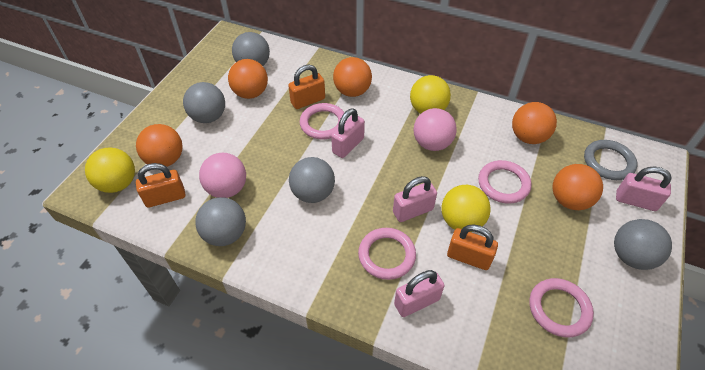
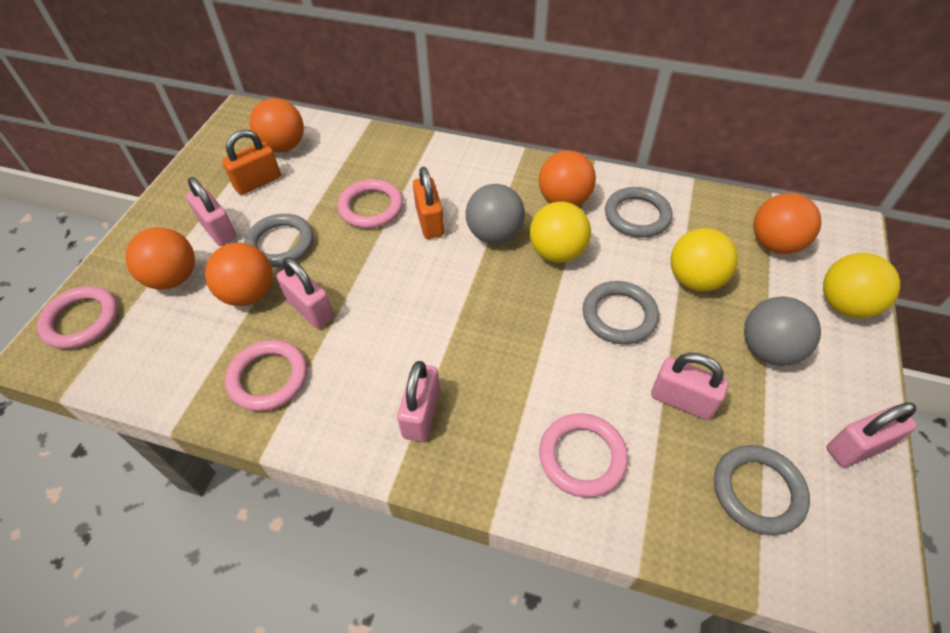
grey ball: 5 -> 2
grey ring: 1 -> 4
orange padlock: 3 -> 2
pink ball: 2 -> 0
pink padlock: 4 -> 5

